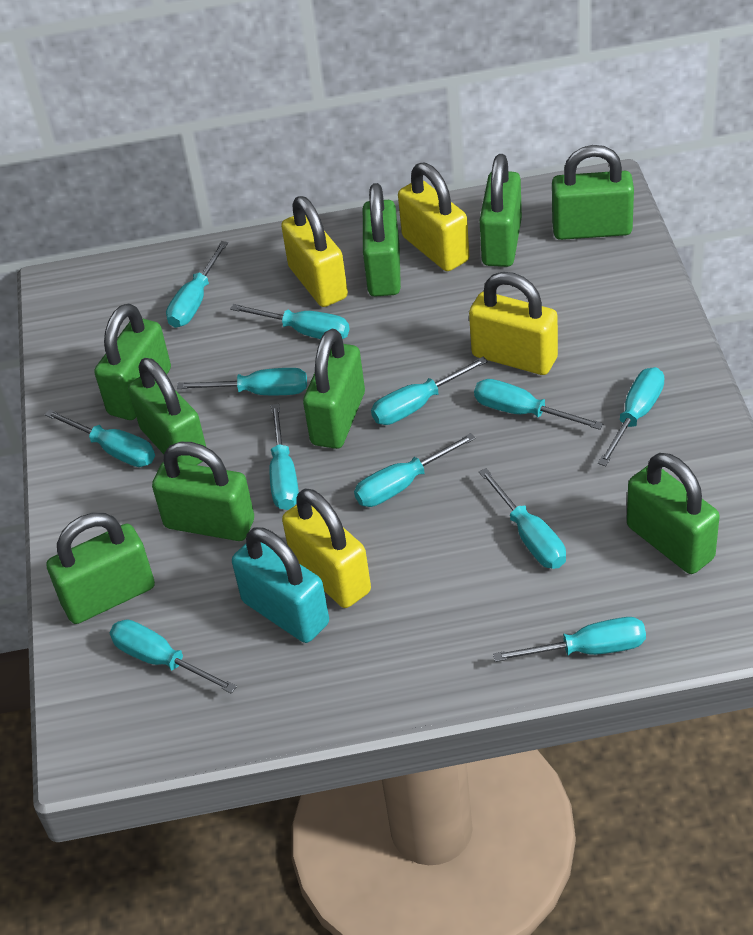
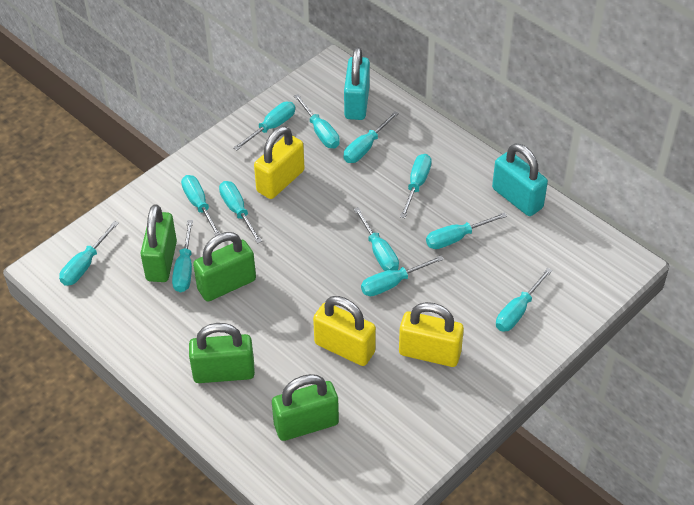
green padlock: 9 -> 4
turquoise padlock: 1 -> 2
yellow padlock: 4 -> 3

